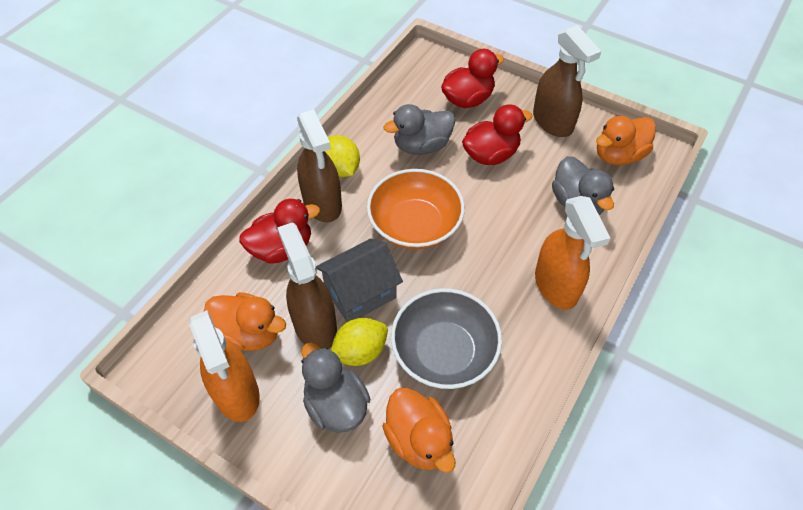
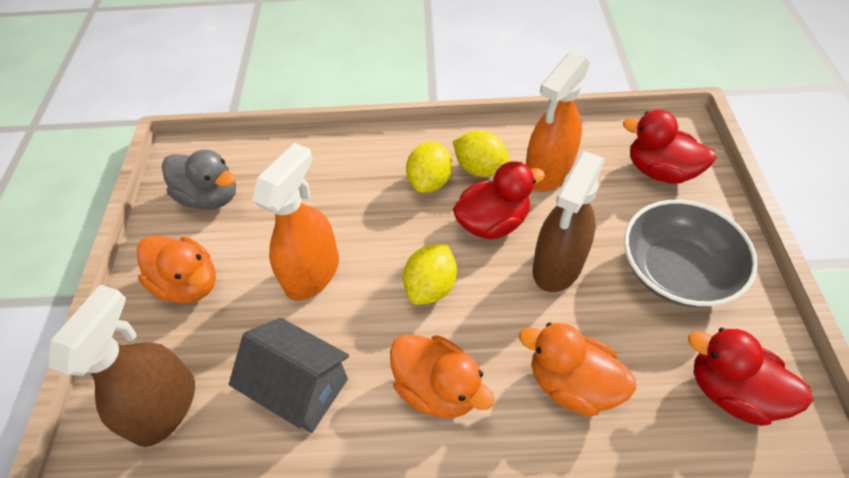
brown spray bottle: 3 -> 2
grey duck: 3 -> 1
orange bowl: 1 -> 0
yellow lemon: 2 -> 3

